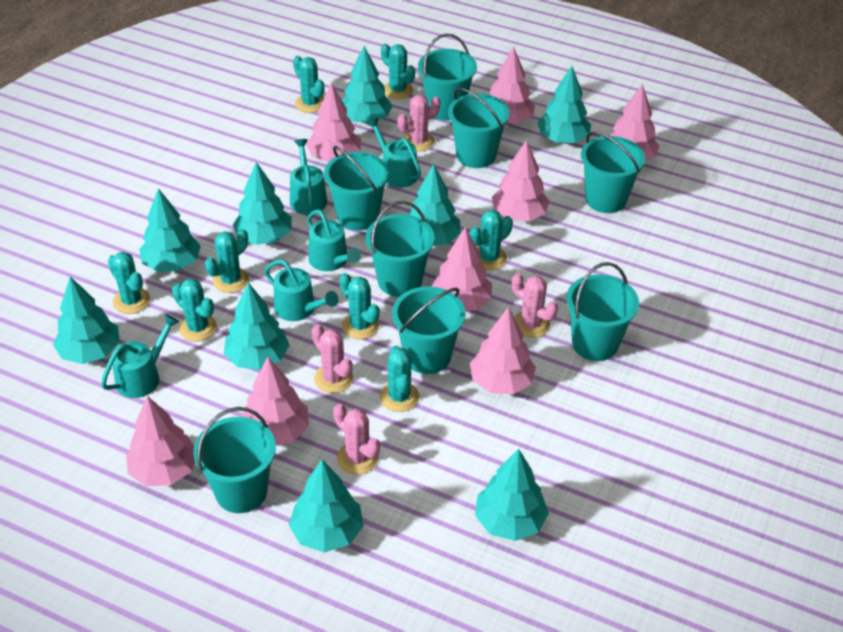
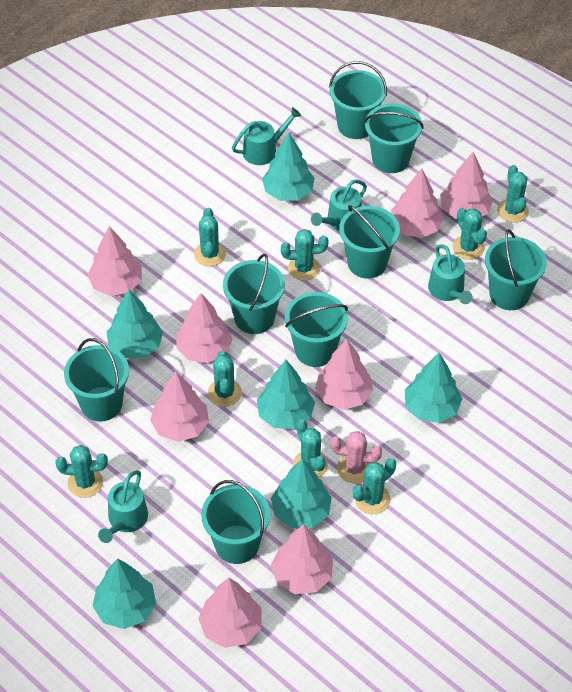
pink cactus: 4 -> 1
turquoise tree: 9 -> 6
turquoise watering can: 5 -> 4

